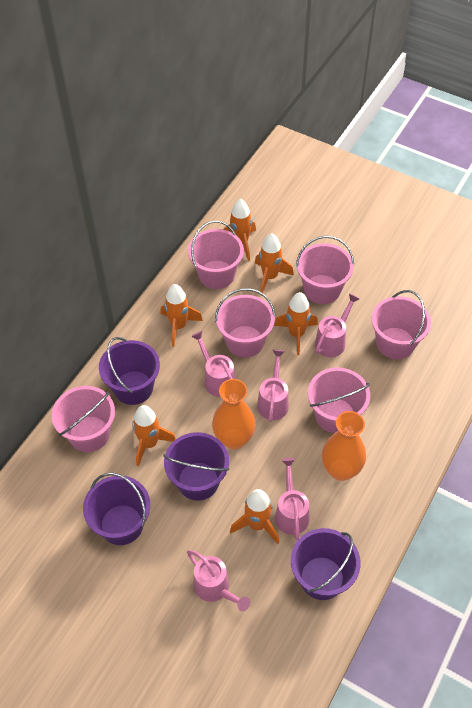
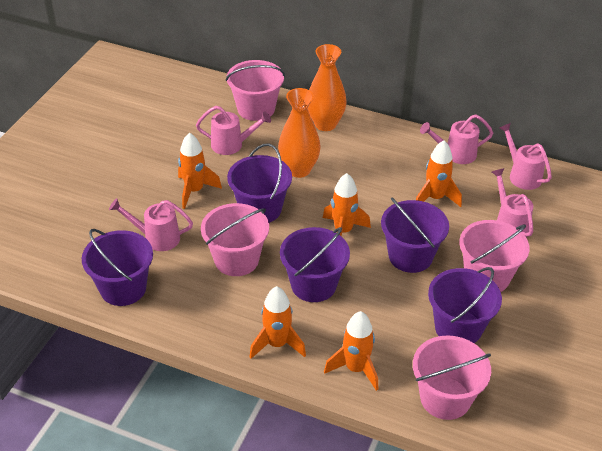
orange rocket: 6 -> 5
pink bucket: 6 -> 4
purple bucket: 4 -> 5

